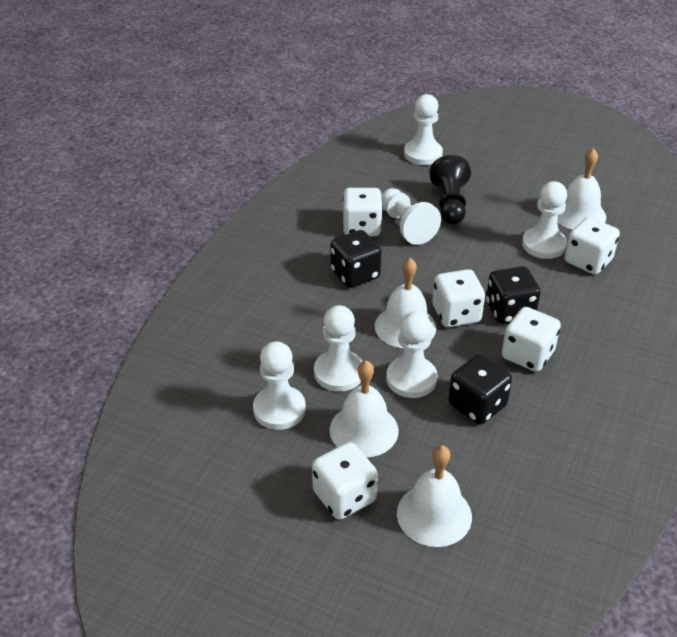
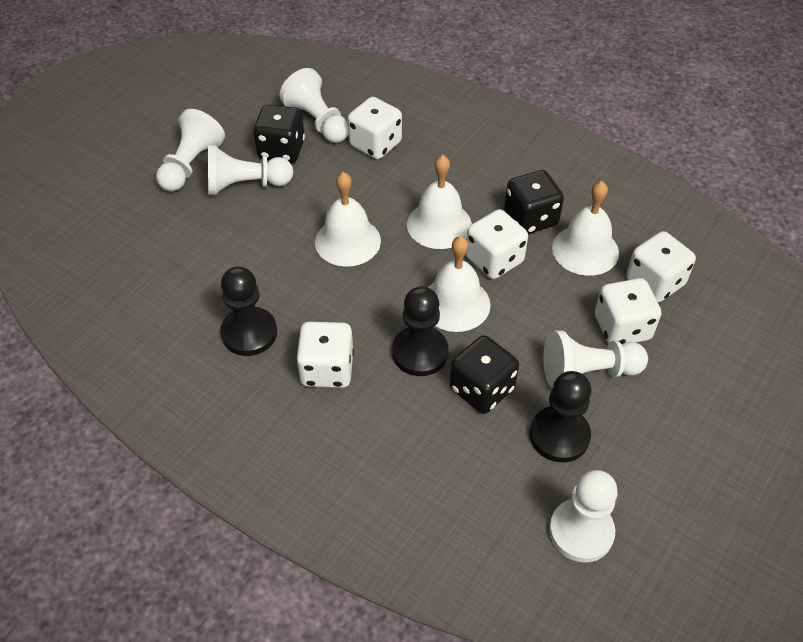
black pawn: 1 -> 3
white pawn: 6 -> 5

